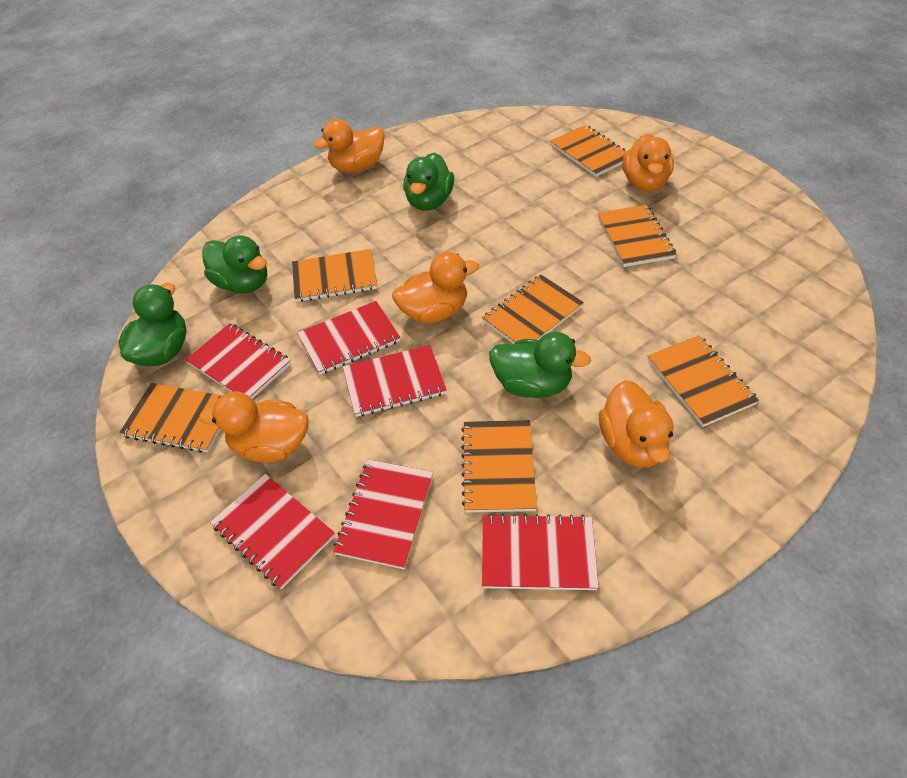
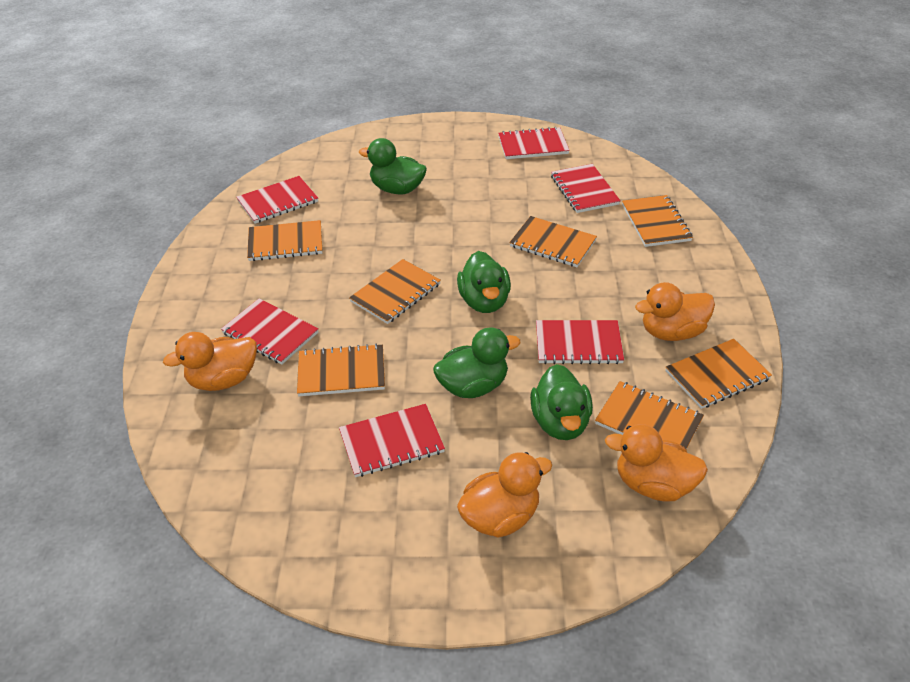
orange duck: 5 -> 4

